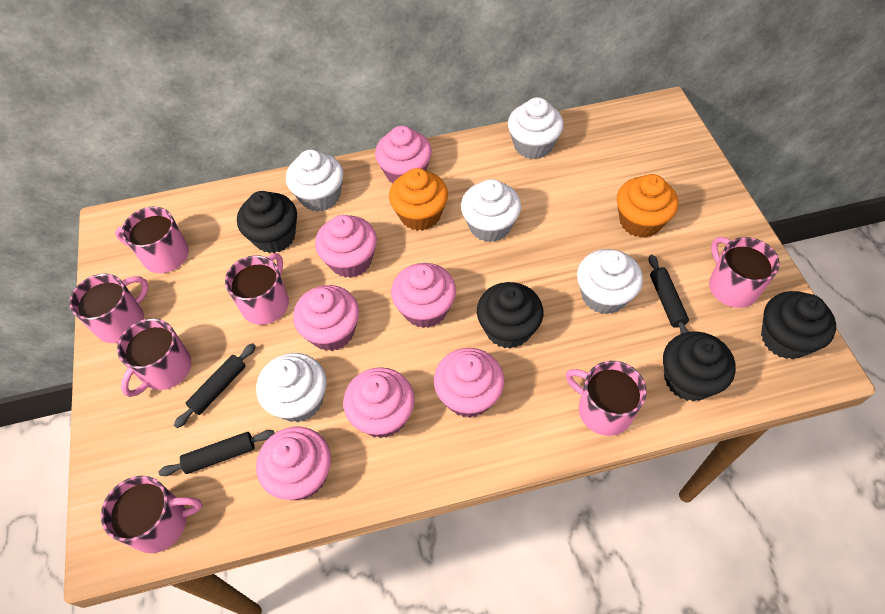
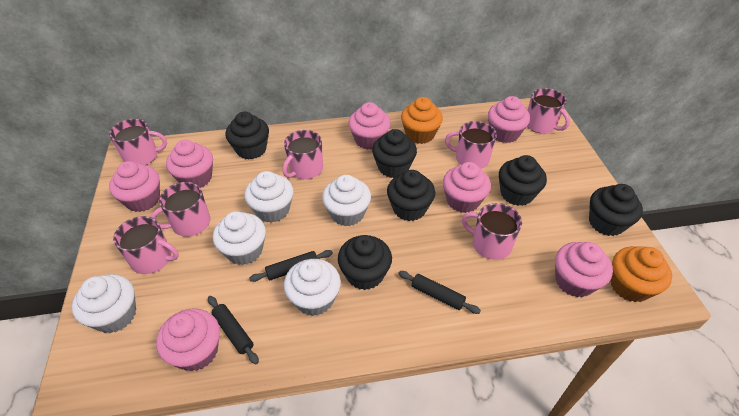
black cupcake: 4 -> 6

